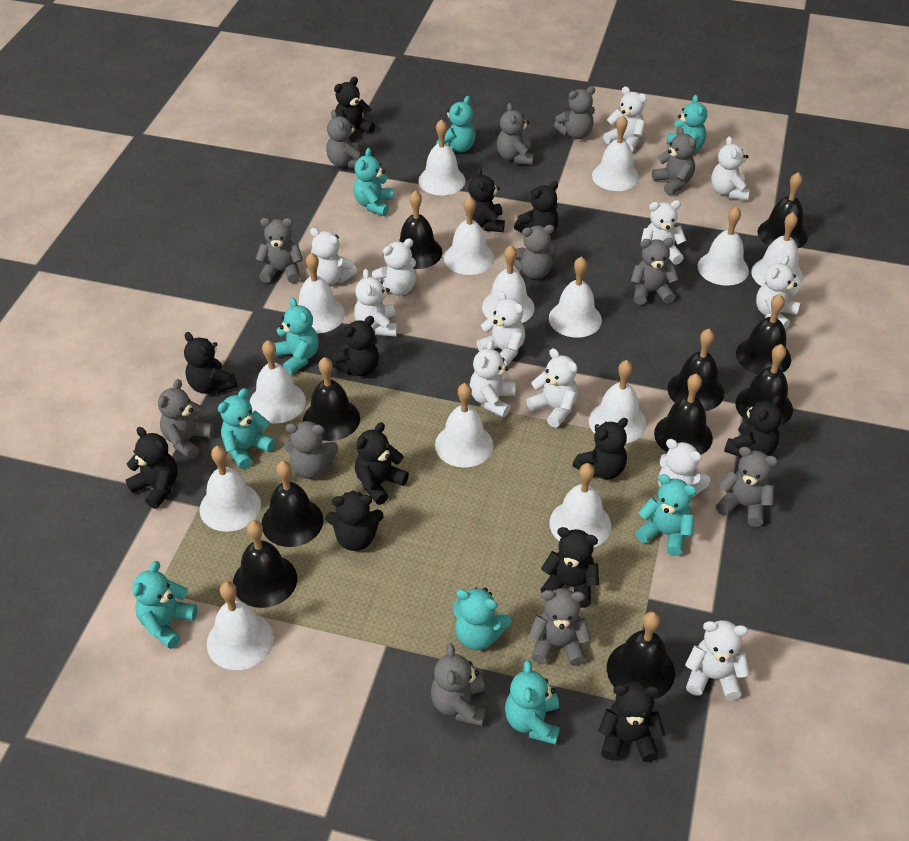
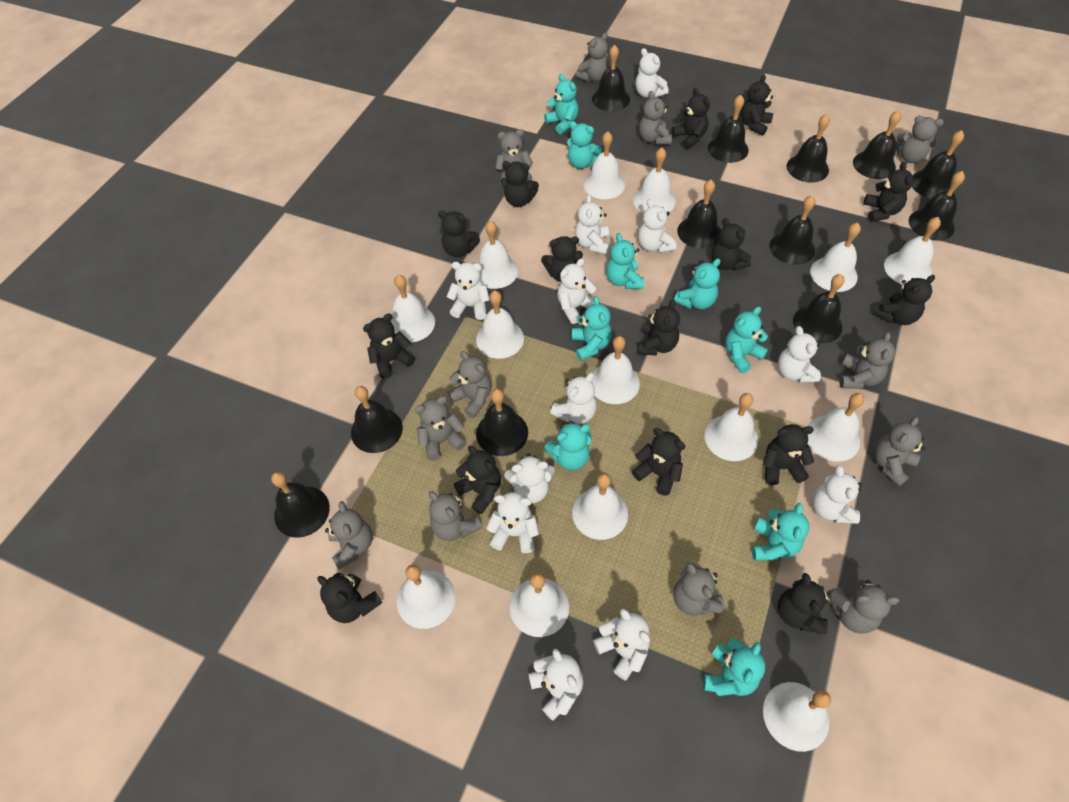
black bell: 10 -> 12
black teddy bear: 12 -> 15

